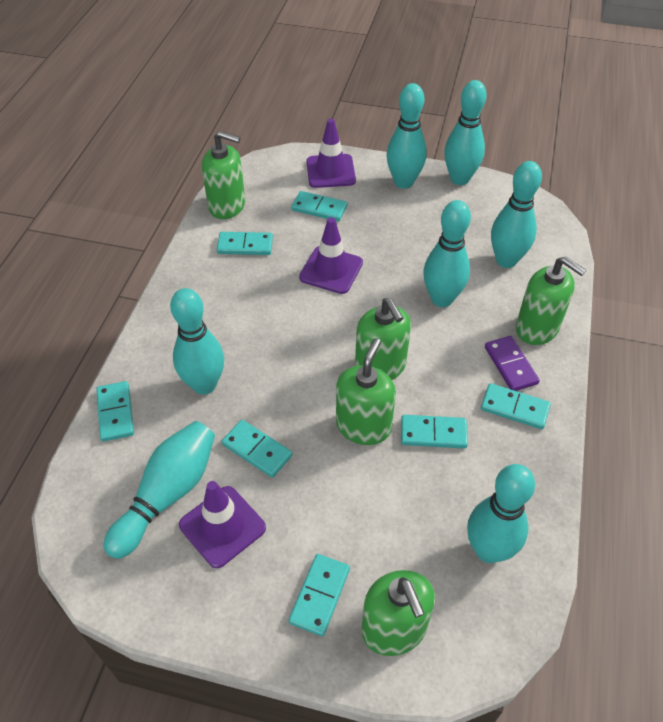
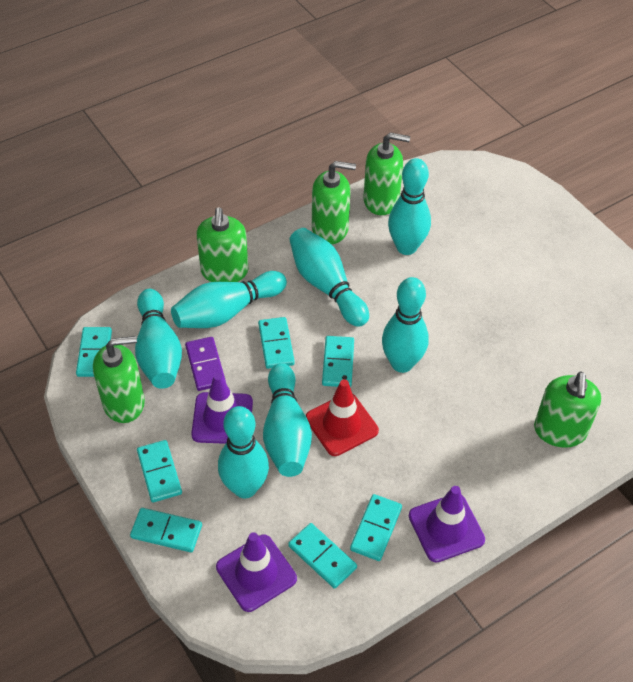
red traffic cone: 0 -> 1

